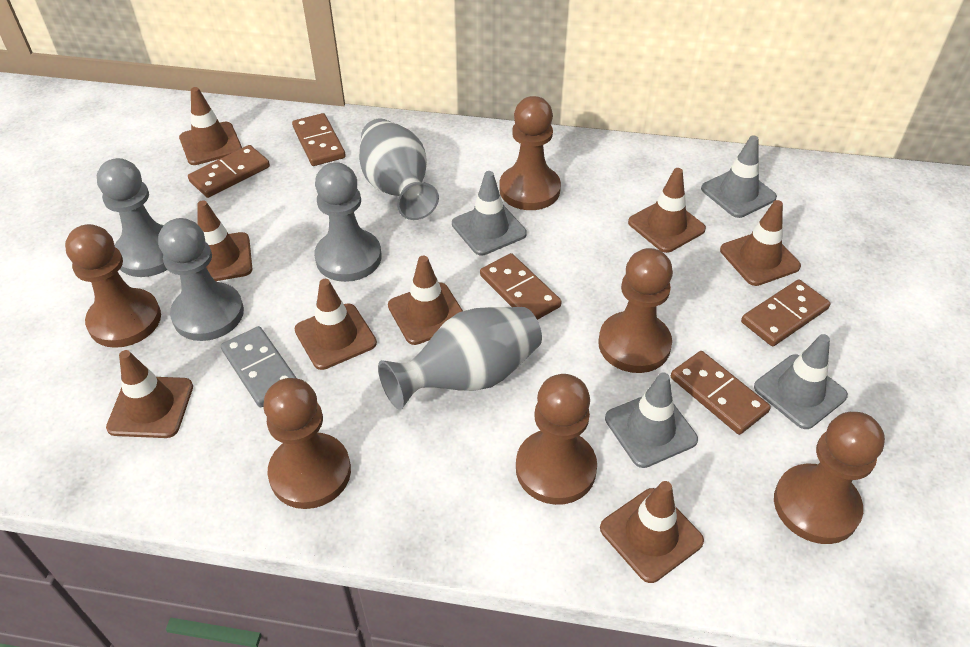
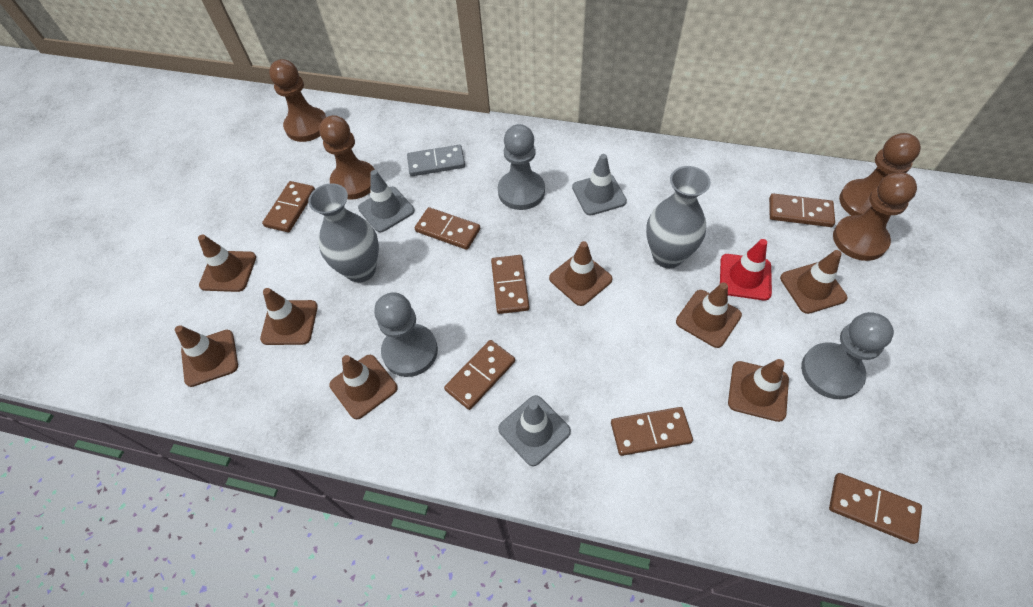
brown domino: 5 -> 7
brown pawn: 6 -> 4
grey traffic cone: 4 -> 3
red traffic cone: 0 -> 1

